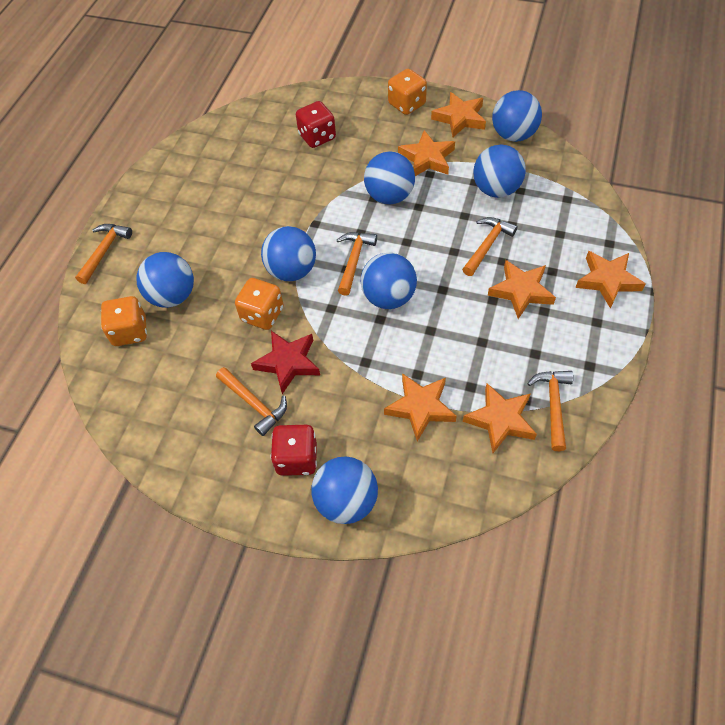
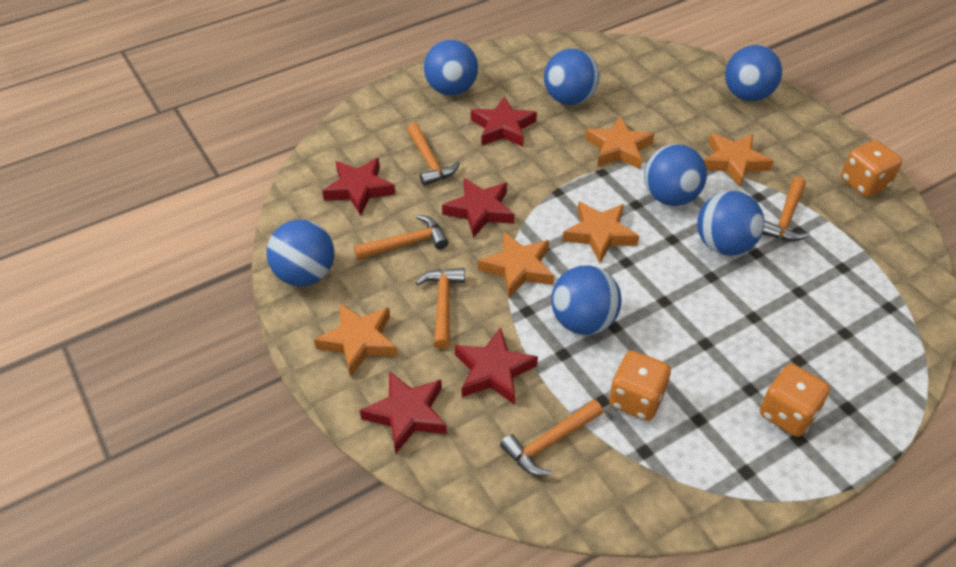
orange star: 6 -> 5
red dice: 2 -> 0
red star: 1 -> 5

